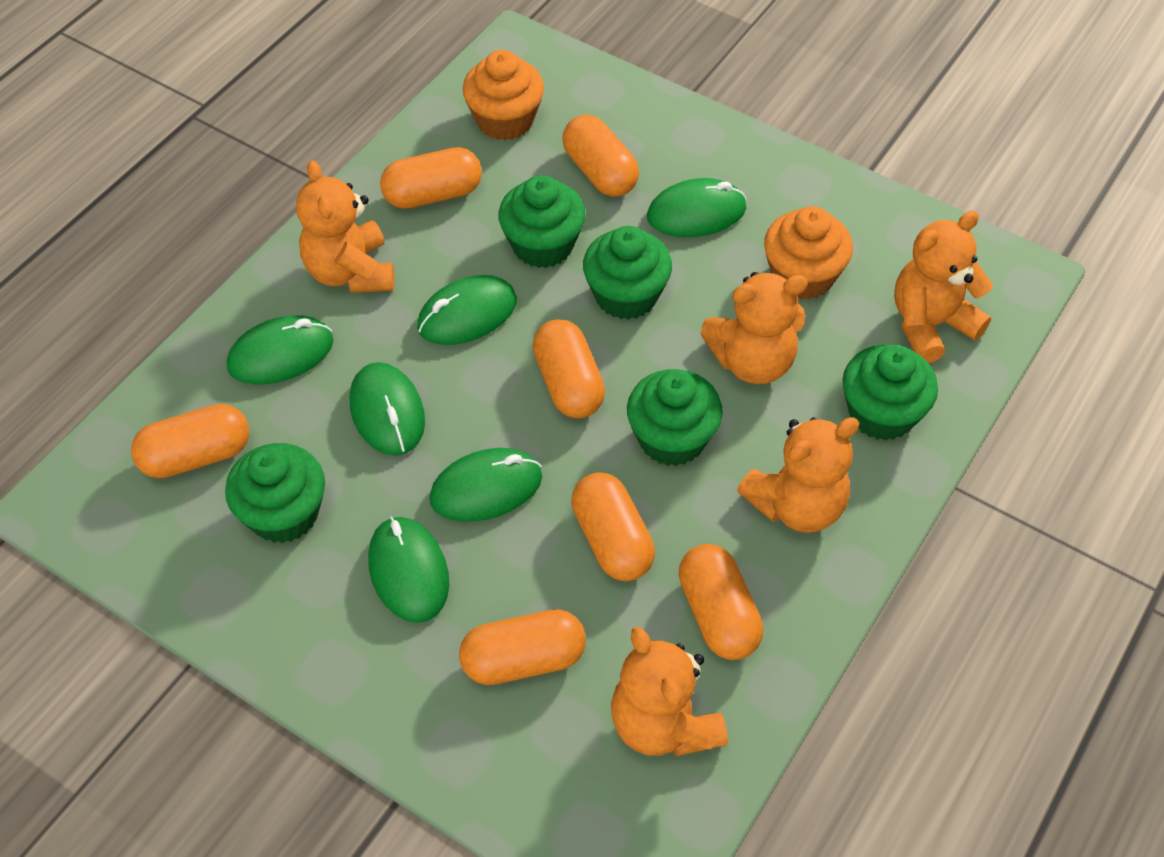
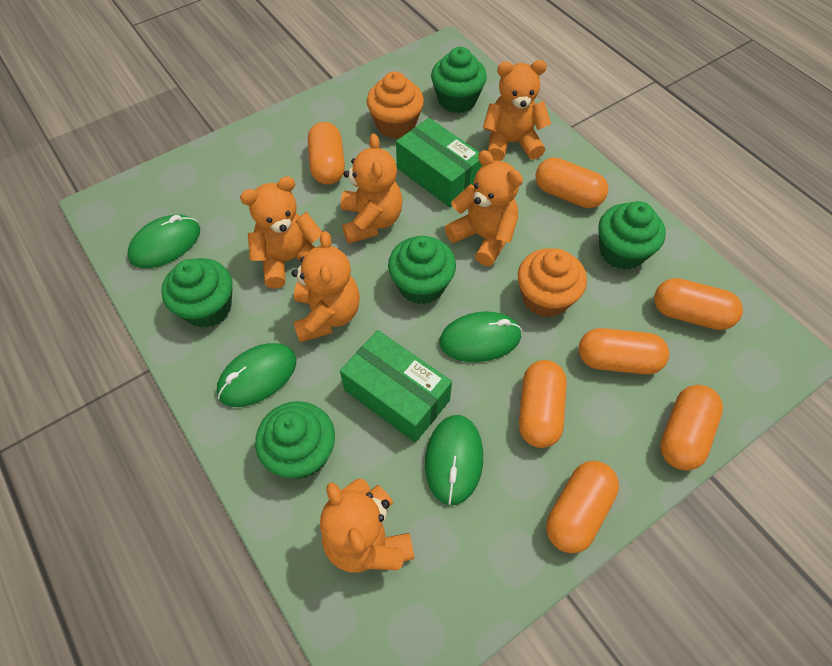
green box: 0 -> 2
green mouse: 6 -> 4
orange teddy bear: 5 -> 6

